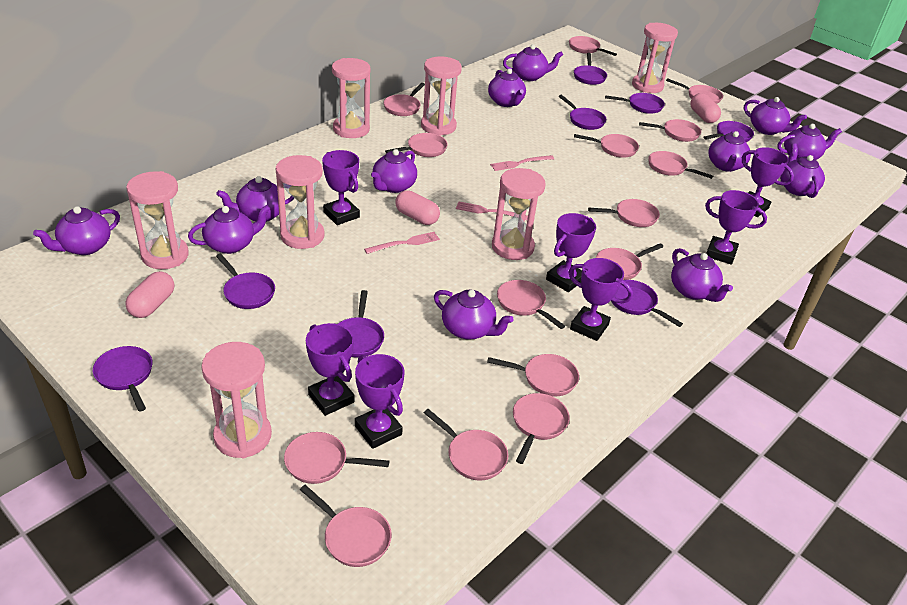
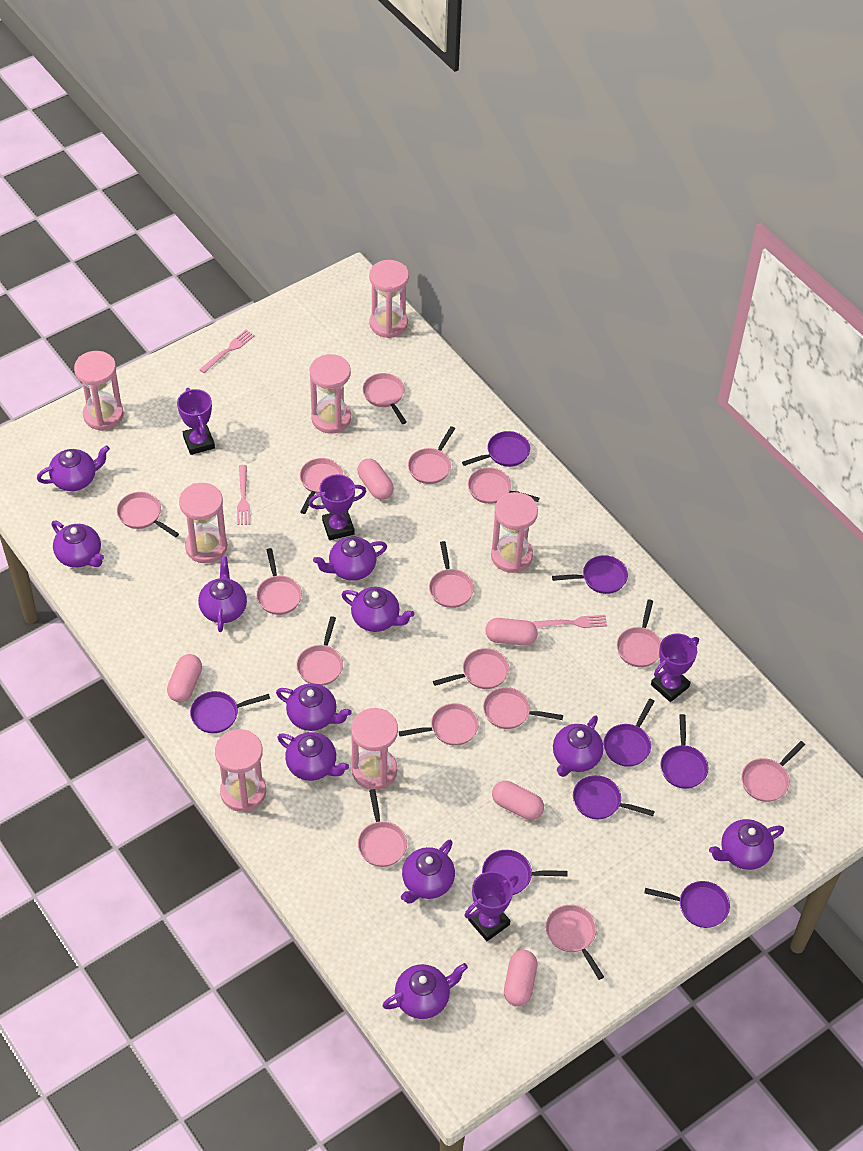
pink capsule: 3 -> 5
purple teapot: 12 -> 11
purple trophy: 7 -> 4

